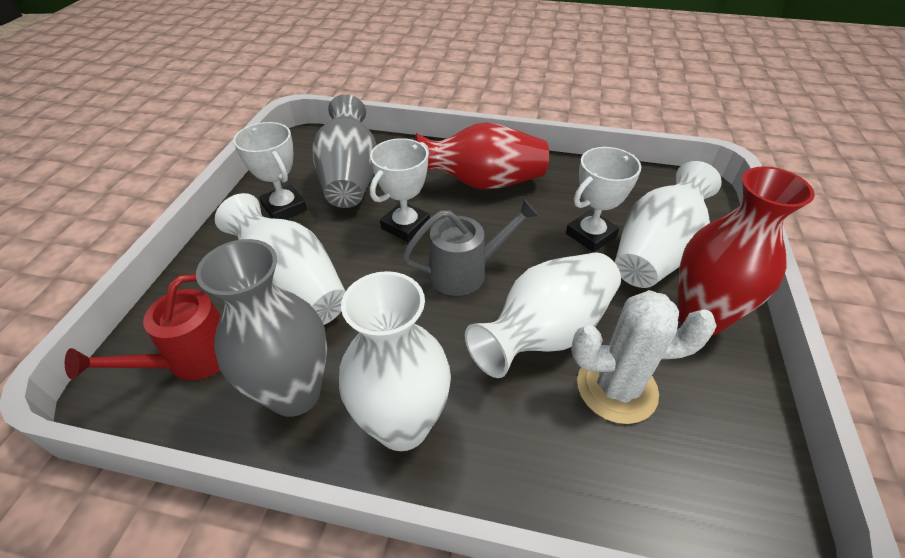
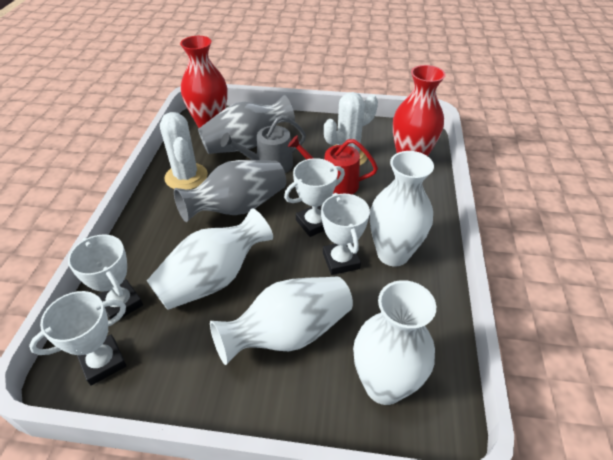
white cactus: 1 -> 2
white trophy: 3 -> 4

